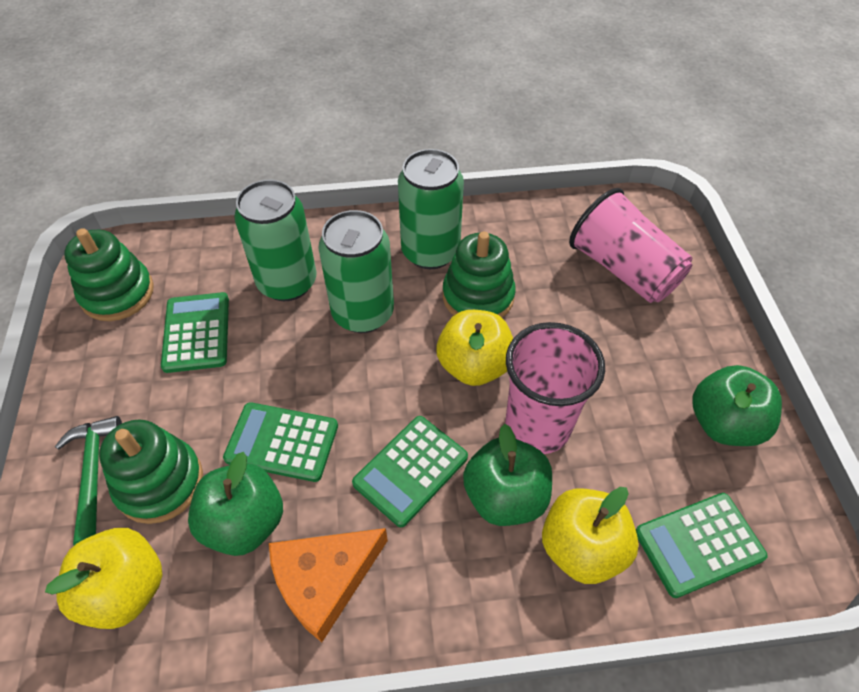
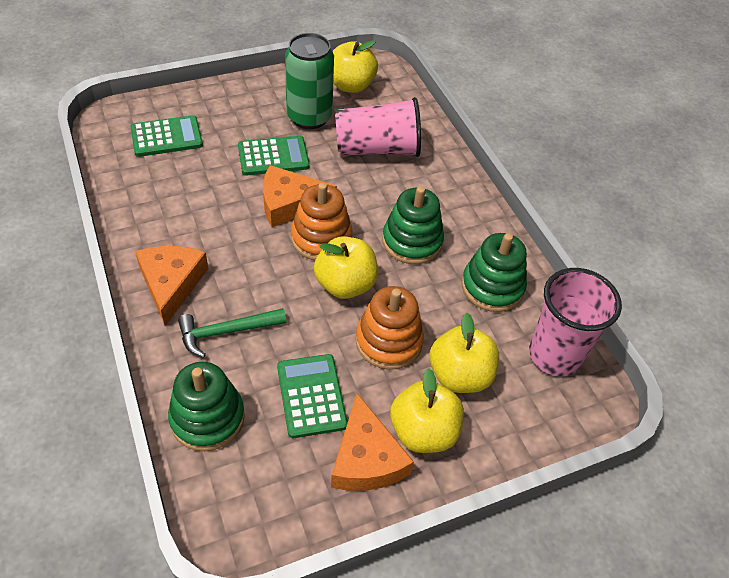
green apple: 3 -> 0
green calculator: 4 -> 3
green can: 3 -> 1
orange cheese: 1 -> 3
orange stacking toy: 0 -> 2
yellow apple: 3 -> 4

